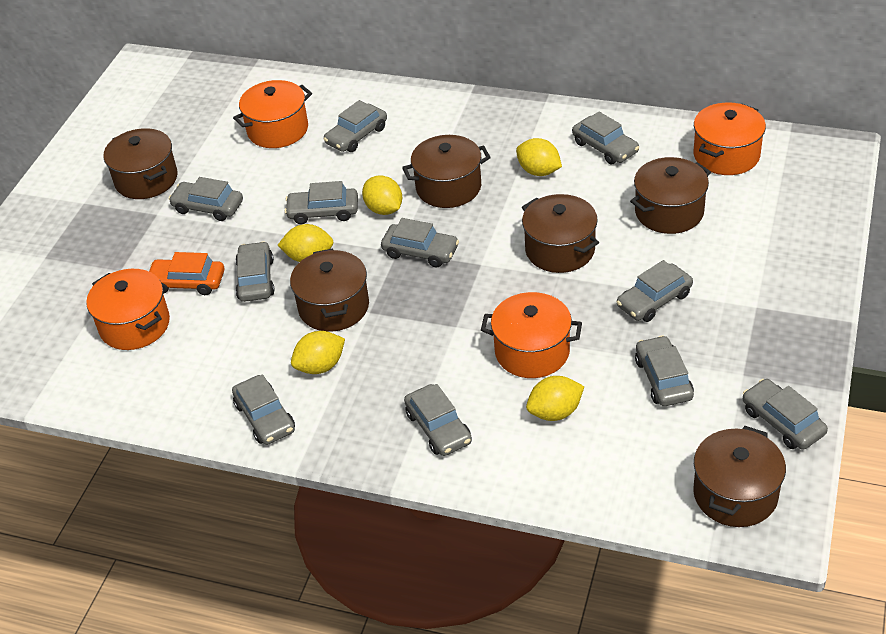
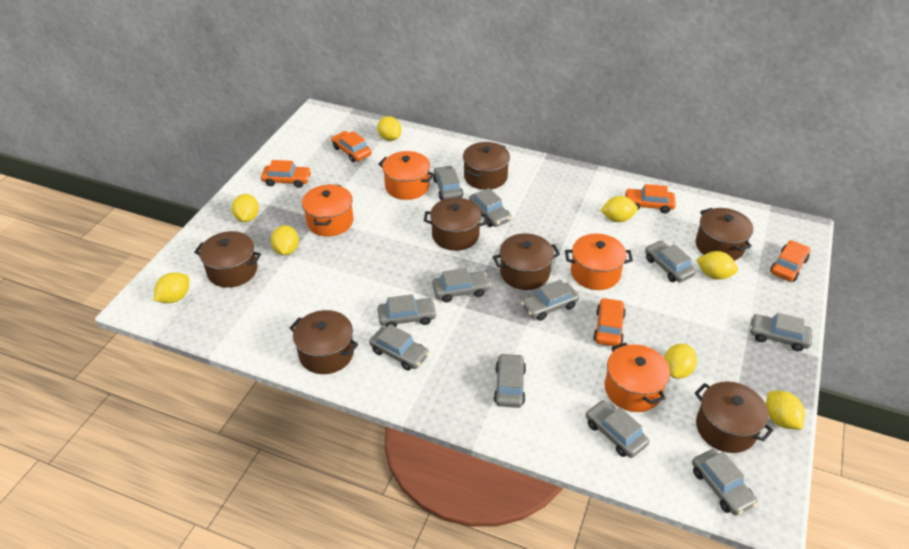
brown pot: 6 -> 7
orange car: 1 -> 5
yellow lemon: 5 -> 8

